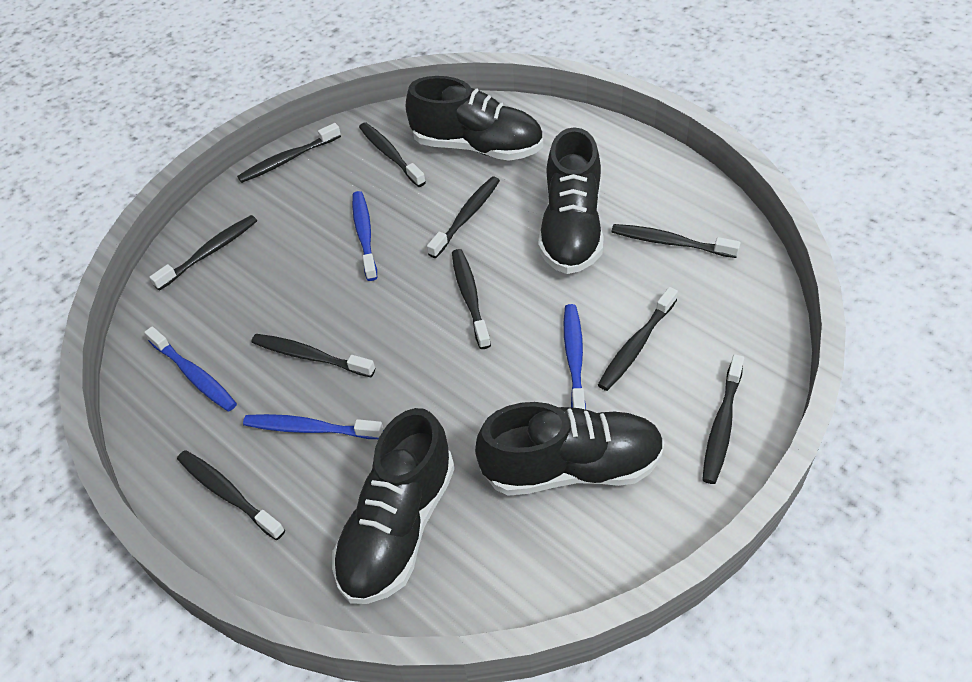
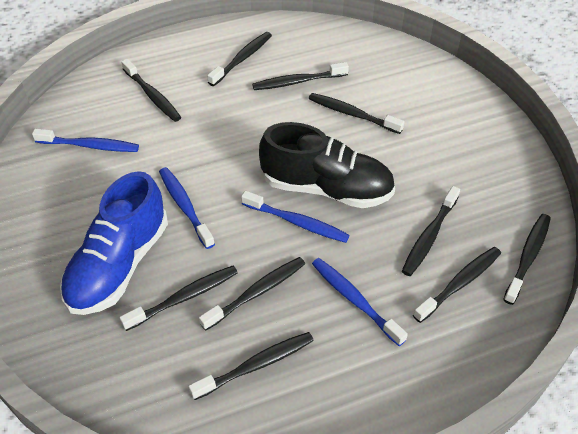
black shoe: 4 -> 1
blue shoe: 0 -> 1

